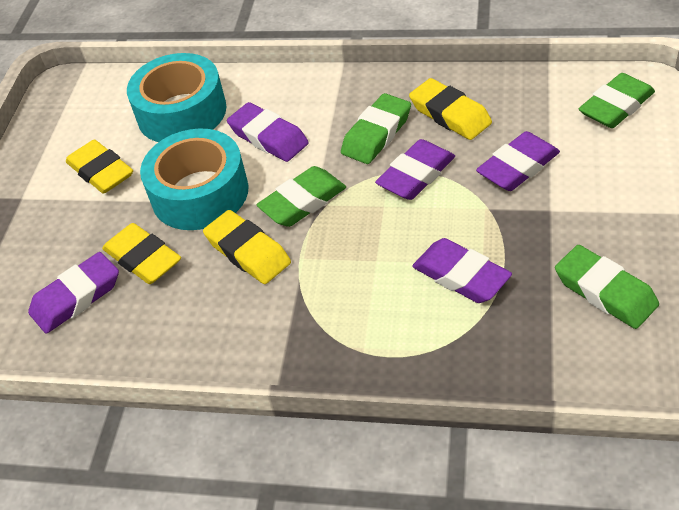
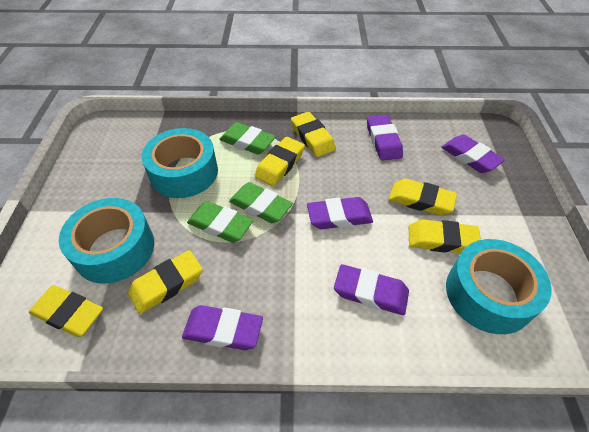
green eraser: 4 -> 3
turquoise tape: 2 -> 3
yellow eraser: 4 -> 6

